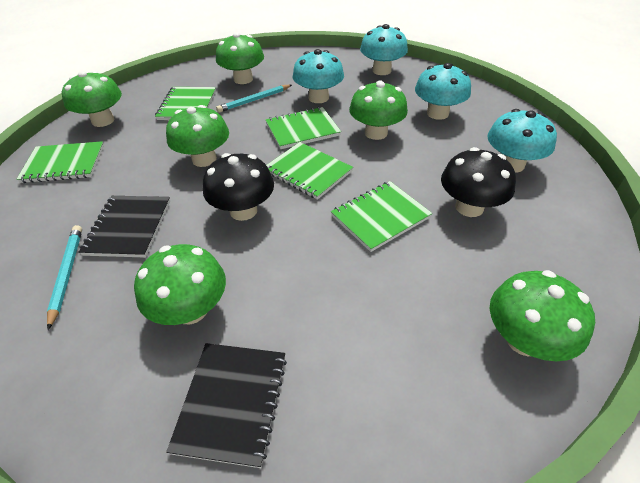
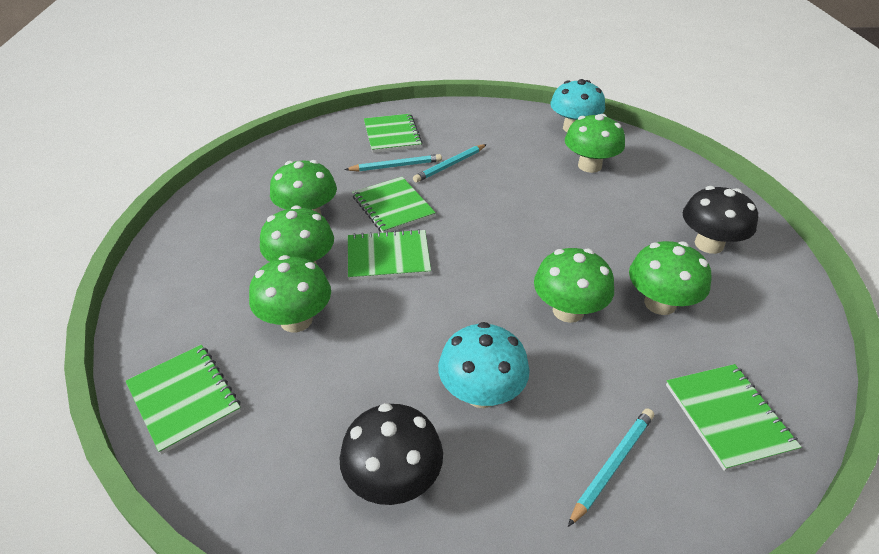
black notebook: 2 -> 0
turquoise mushroom: 4 -> 2
turquoise pencil: 2 -> 3

